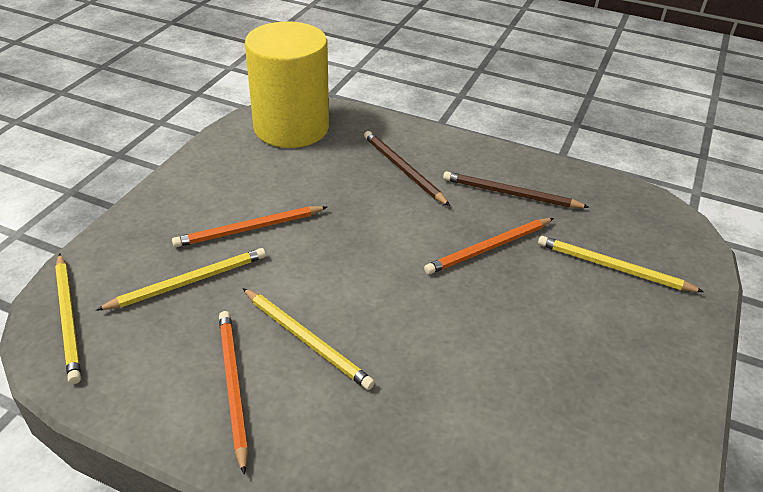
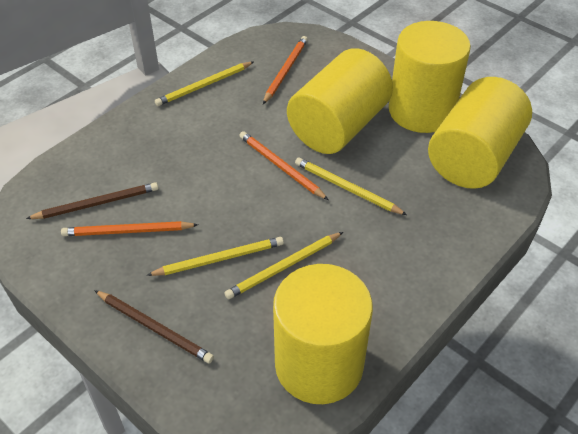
yellow cylinder: 1 -> 4

